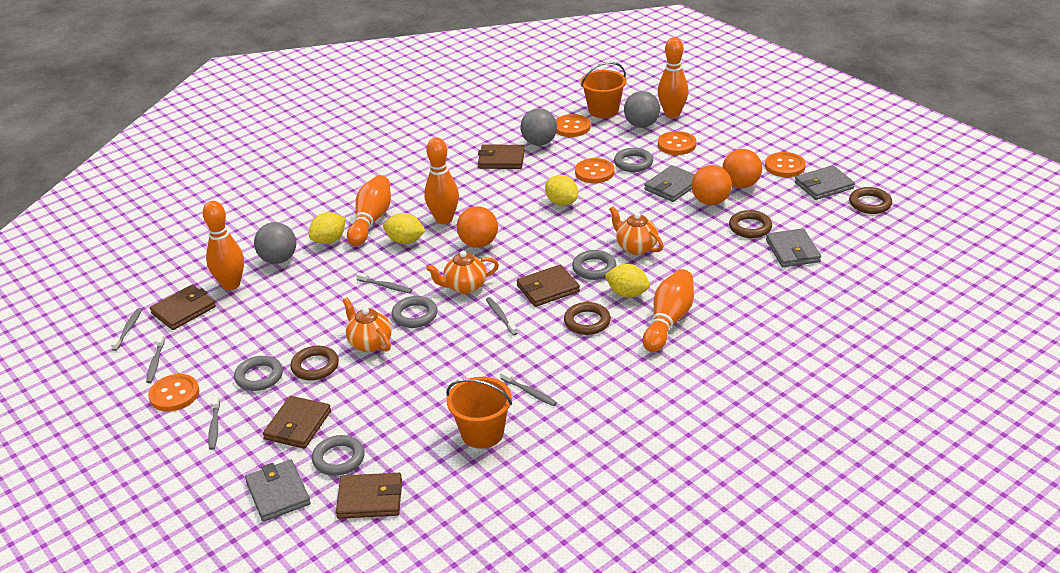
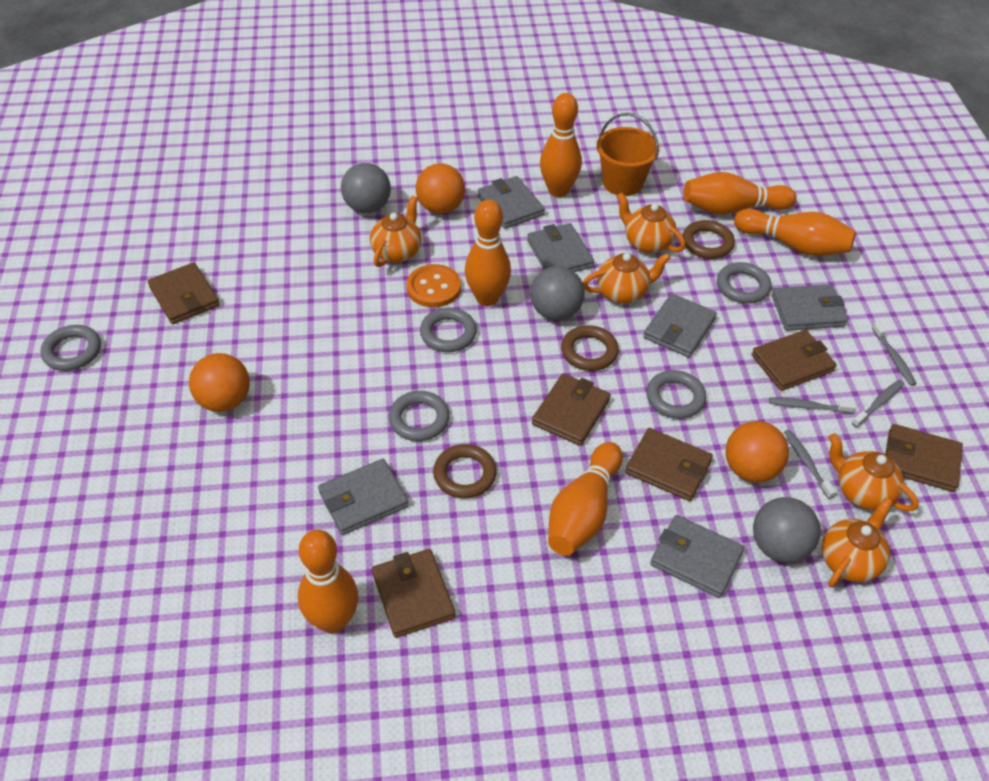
brown ring: 4 -> 3
brown wallet: 5 -> 6
grey toothbrush: 6 -> 4
grey wallet: 4 -> 6
orange bowling pin: 5 -> 6
orange bucket: 2 -> 1
orange button: 5 -> 1
orange teapot: 3 -> 5
yellow lemon: 4 -> 0

